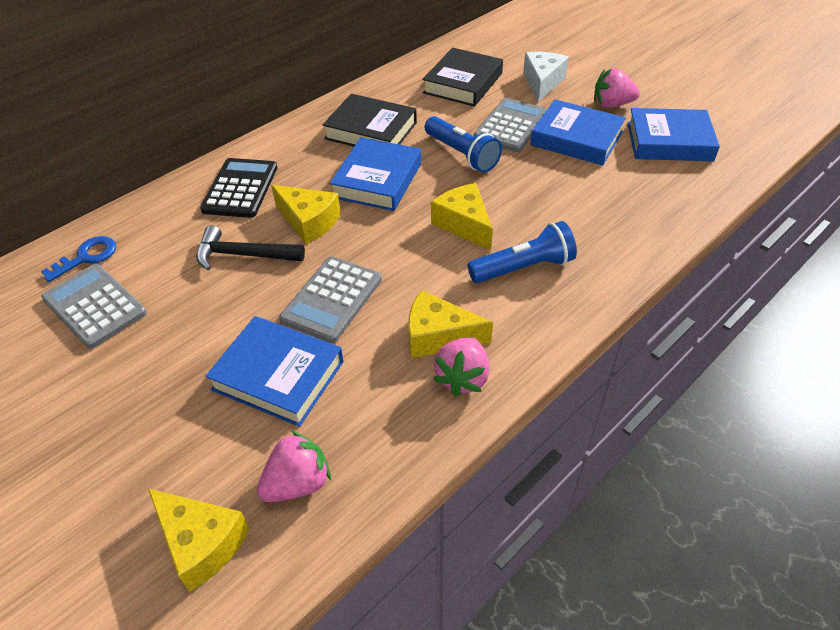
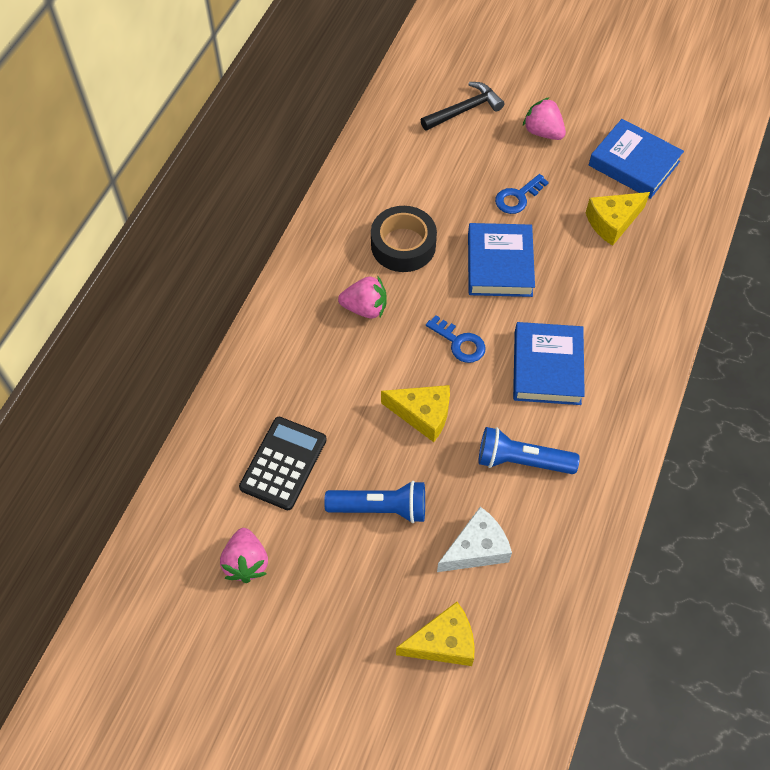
black book: 2 -> 0
black tape: 0 -> 1
blue book: 4 -> 3
blue key: 1 -> 2
grey calculator: 3 -> 0
yellow cheese: 4 -> 3

